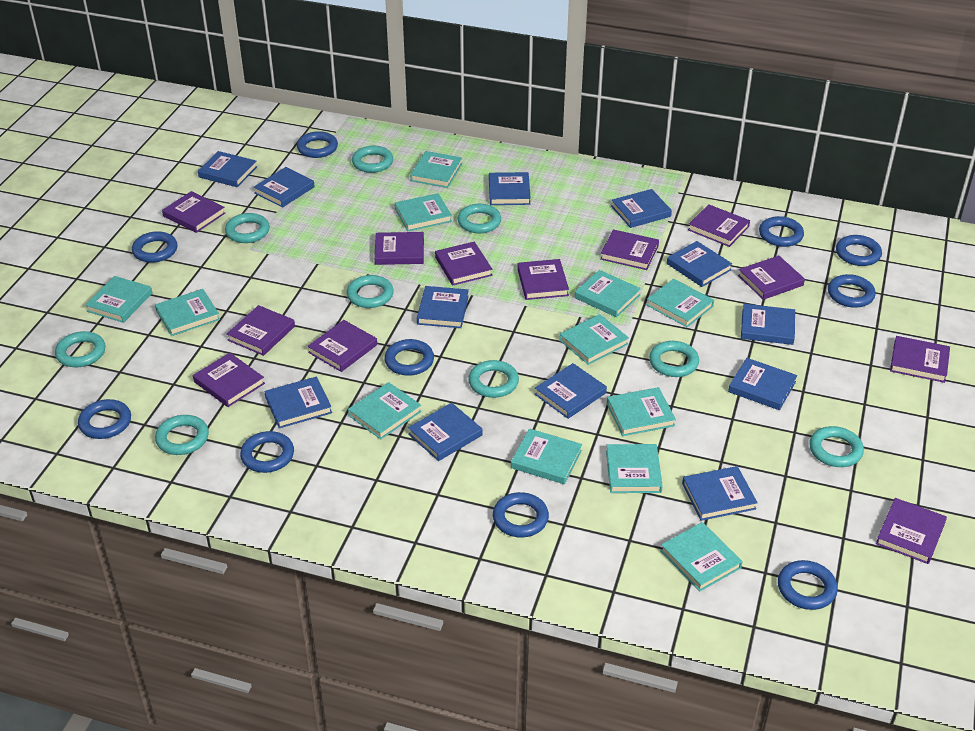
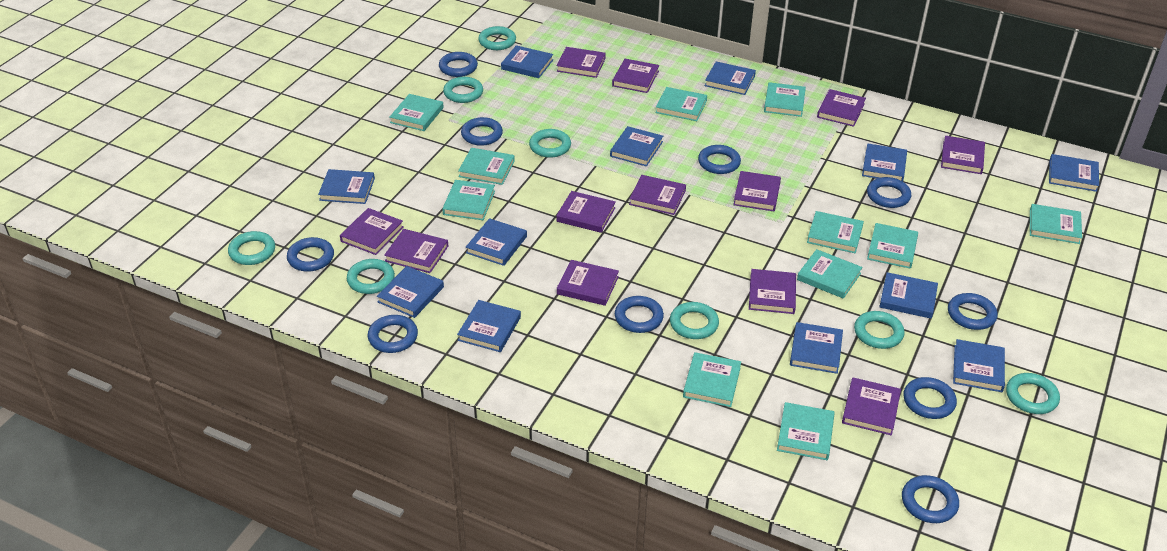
turquoise book: 12 -> 11
turquoise ring: 9 -> 8

